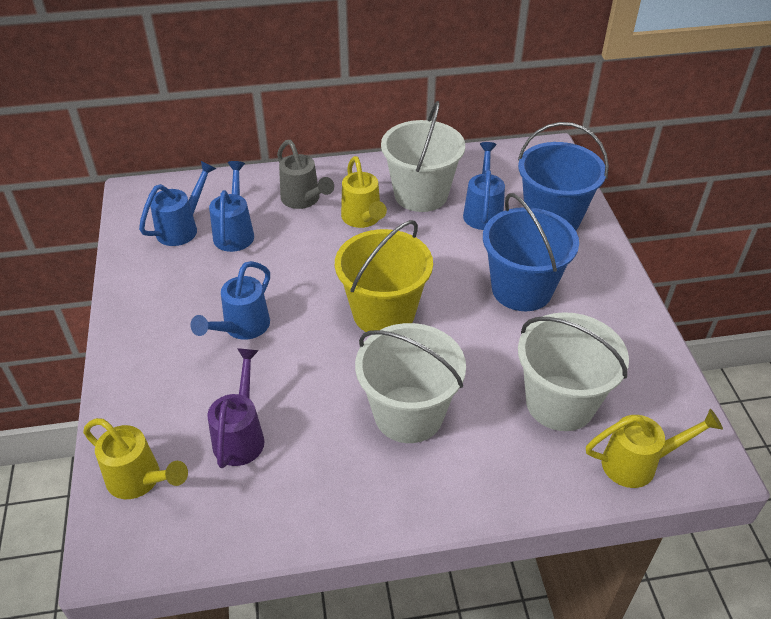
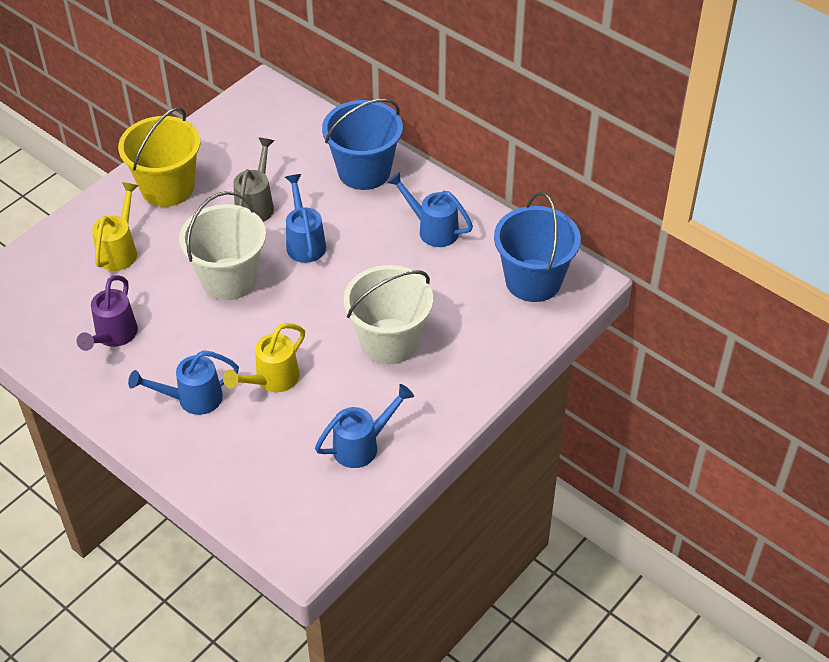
white bucket: 3 -> 2
yellow watering can: 3 -> 2

